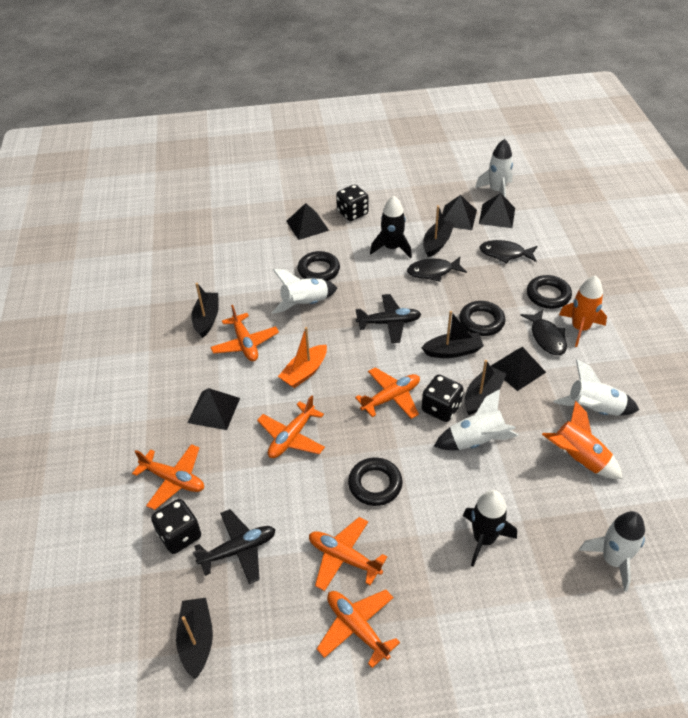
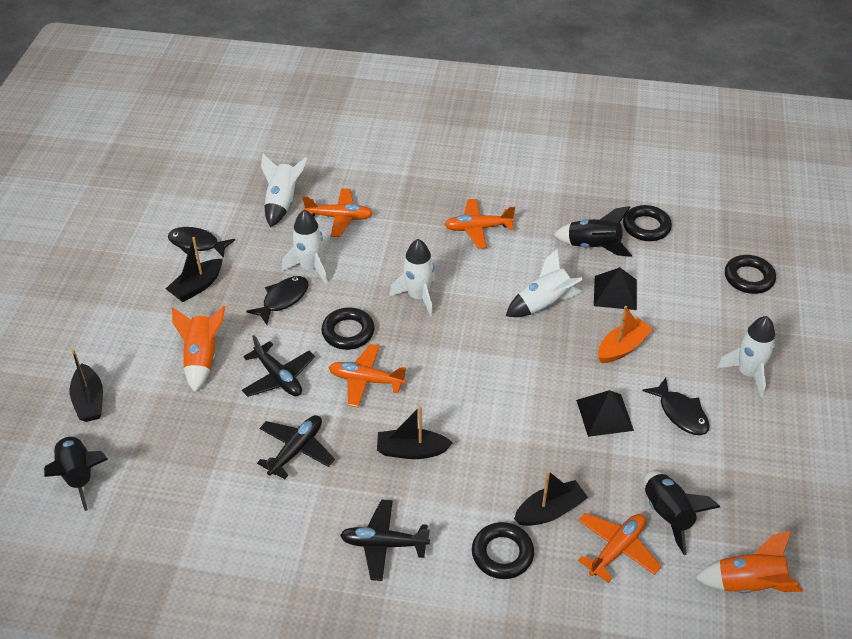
black boat: 5 -> 4
black dice: 3 -> 0
black plane: 2 -> 3
black pyramid: 5 -> 2
black rocket: 2 -> 3
orange plane: 6 -> 4

